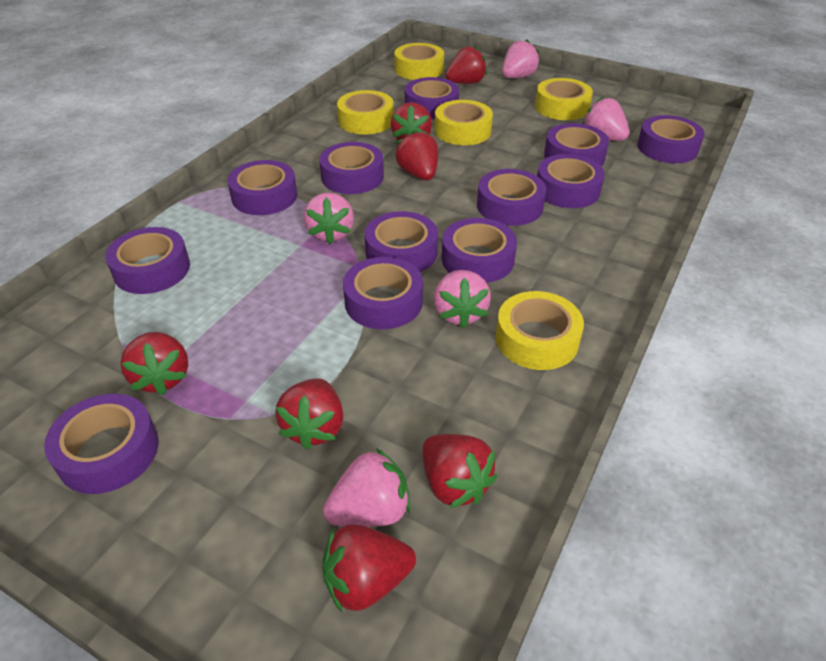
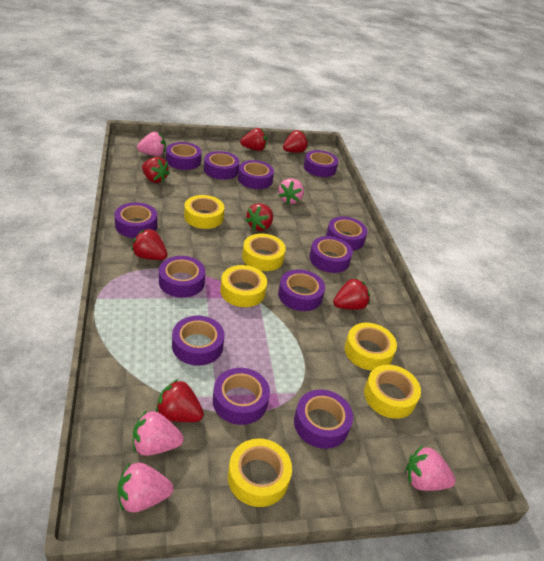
yellow tape: 5 -> 6

